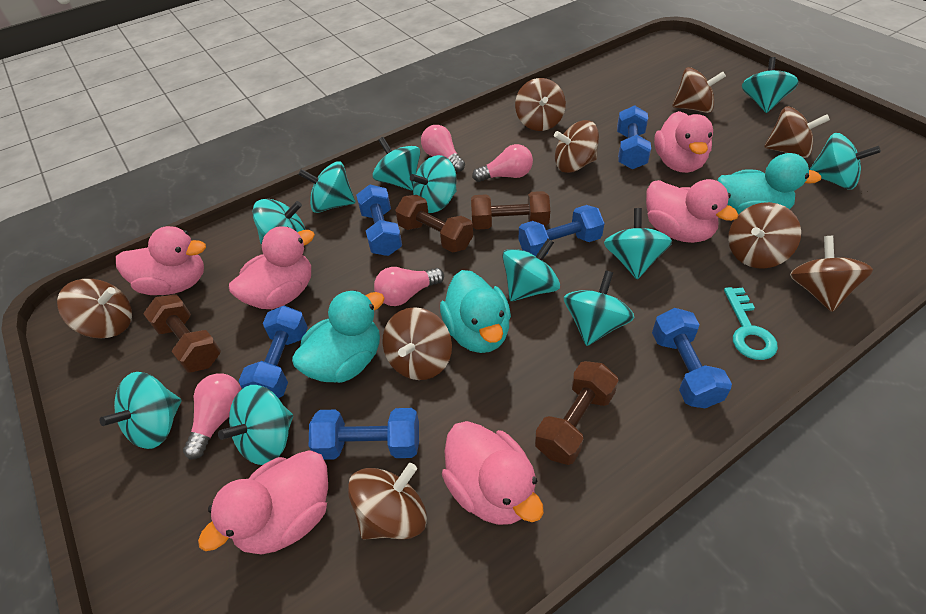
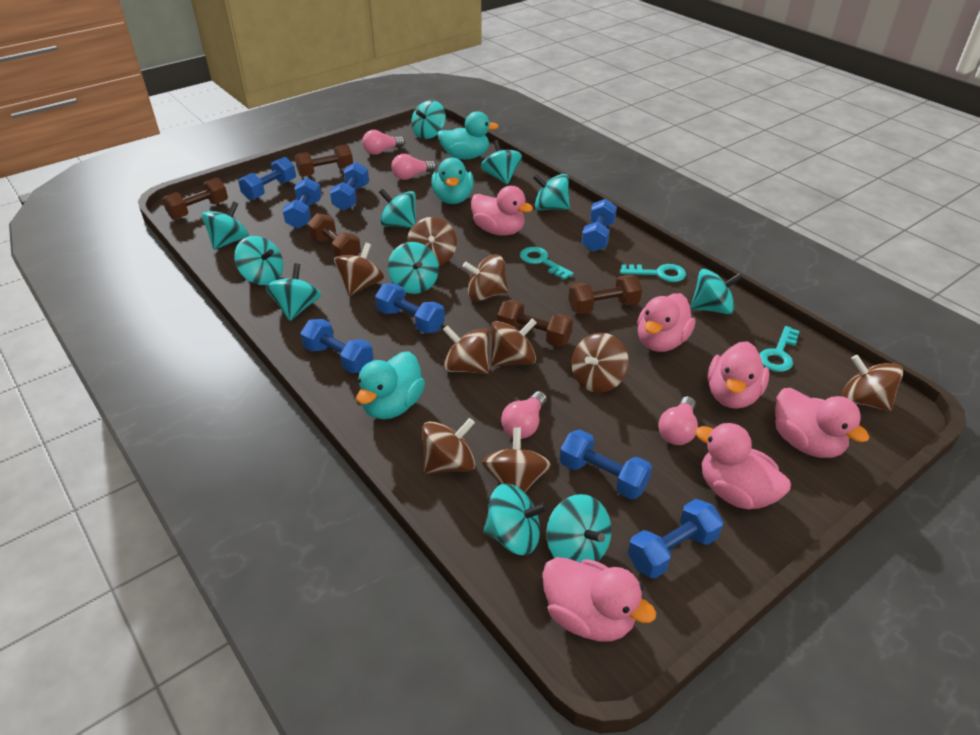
blue dumbbell: 6 -> 8
brown dumbbell: 4 -> 5
turquoise key: 1 -> 3

